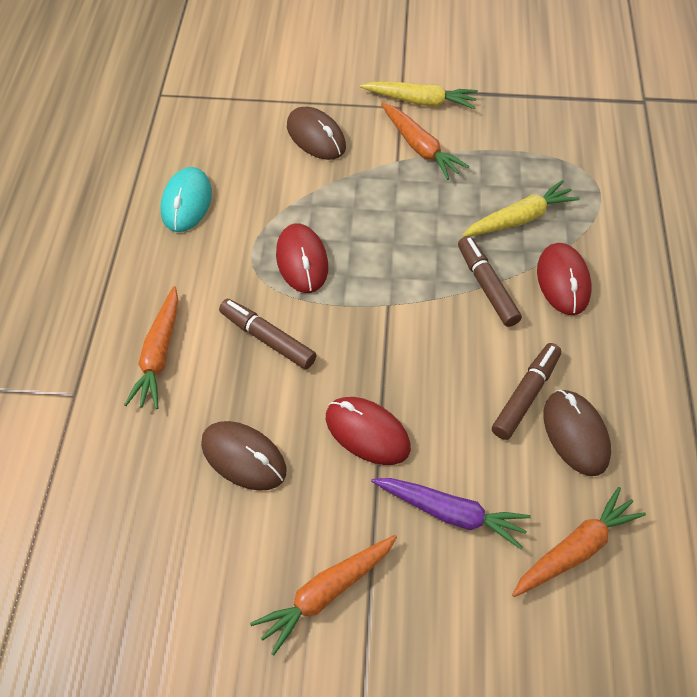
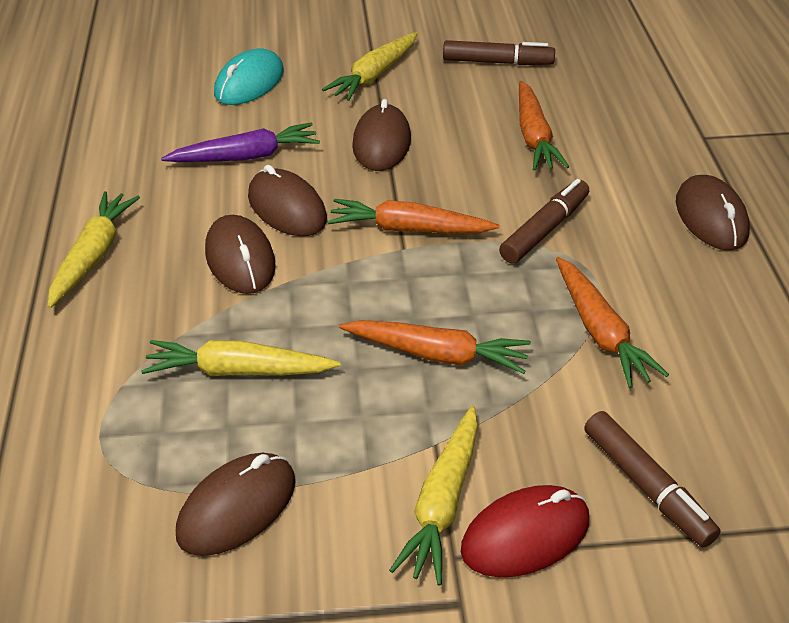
brown mouse: 3 -> 5
red mouse: 3 -> 1
yellow carrot: 2 -> 4

